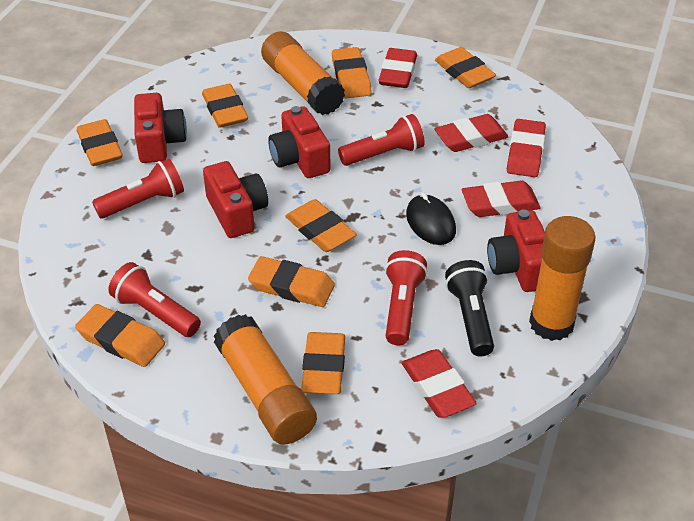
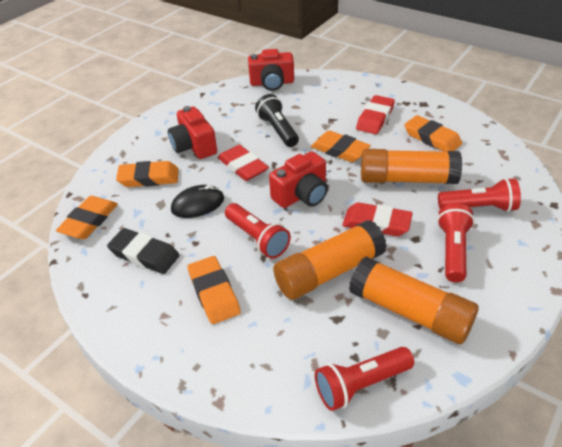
black eraser: 0 -> 1
orange eraser: 8 -> 5
red camera: 4 -> 3
red eraser: 5 -> 3

